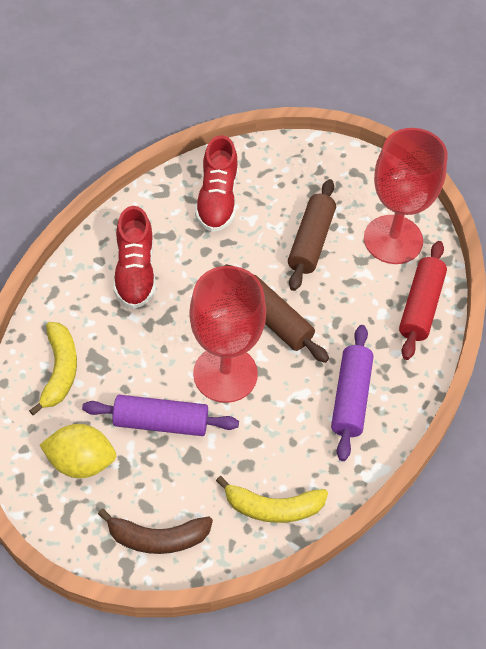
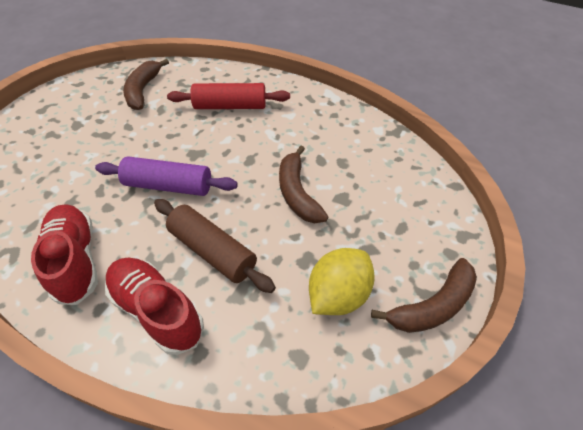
brown banana: 1 -> 3
brown rolling pin: 2 -> 1
purple rolling pin: 2 -> 1
red goblet: 2 -> 0
yellow banana: 2 -> 0

